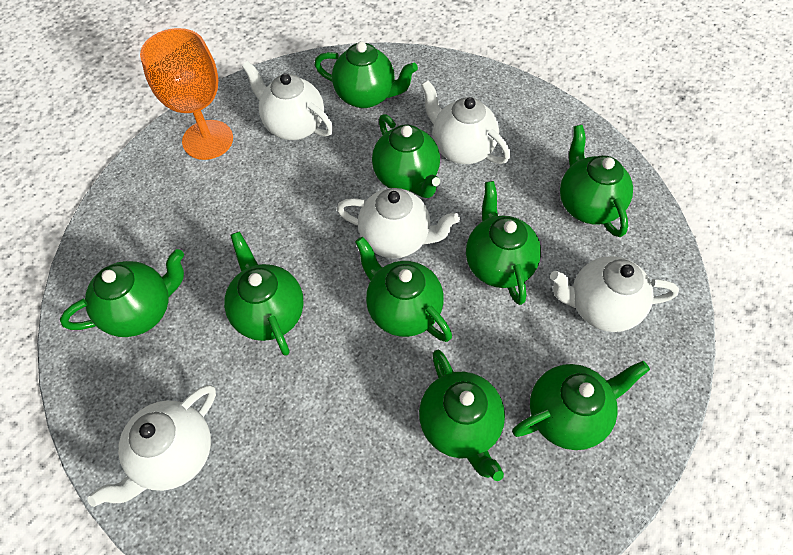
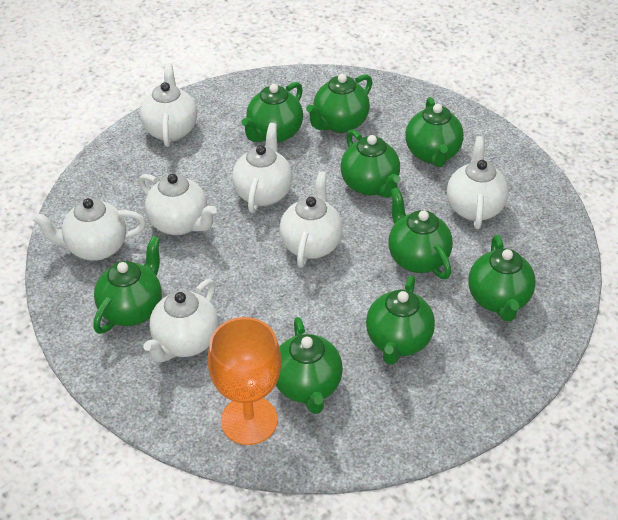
white teapot: 5 -> 7

